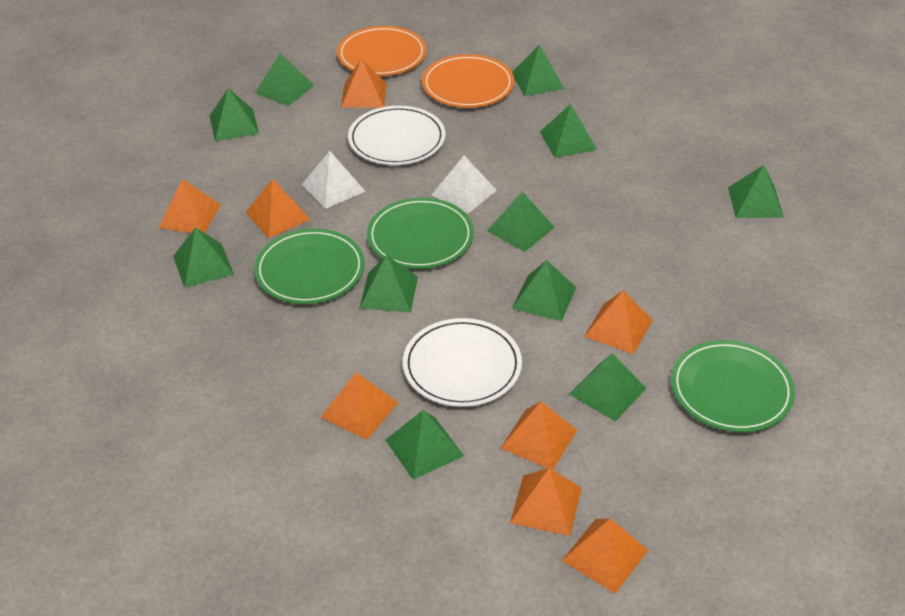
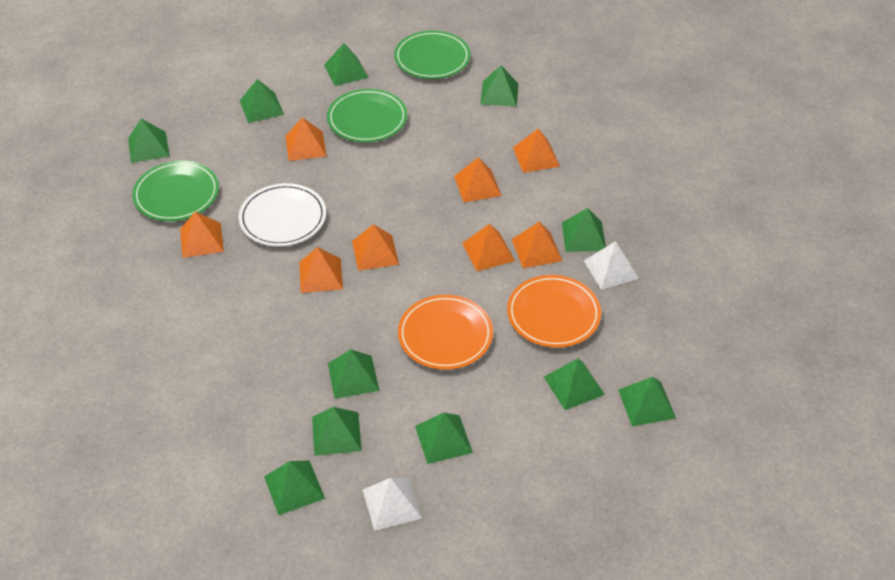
white plate: 2 -> 1

